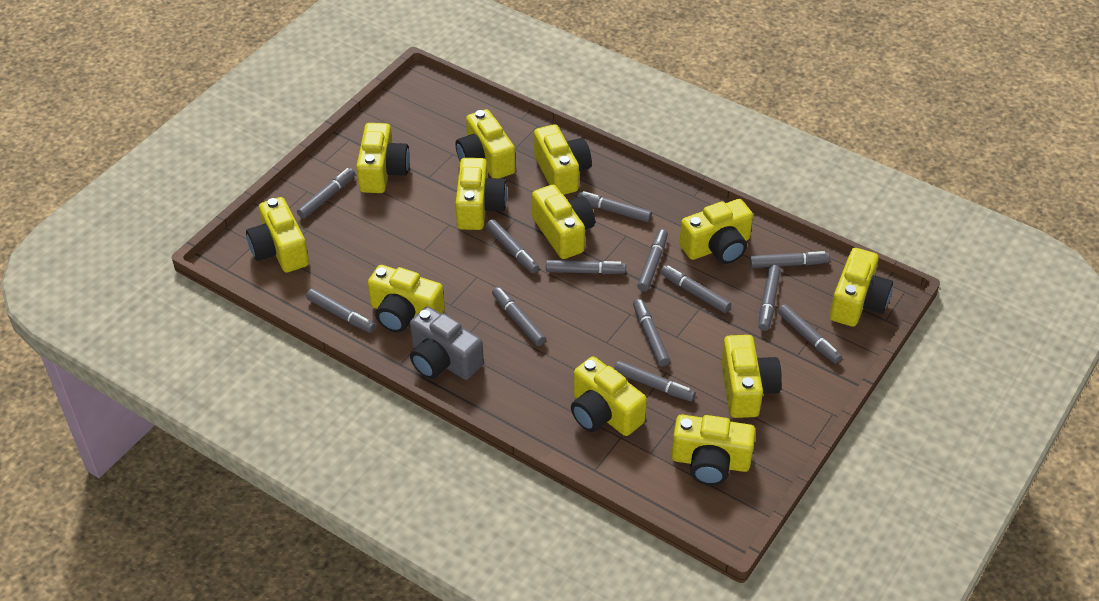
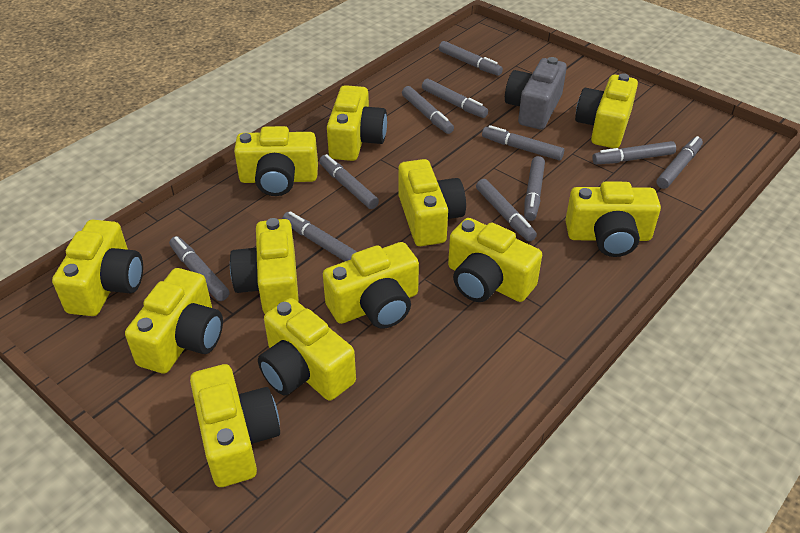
grey marker: 13 -> 11

